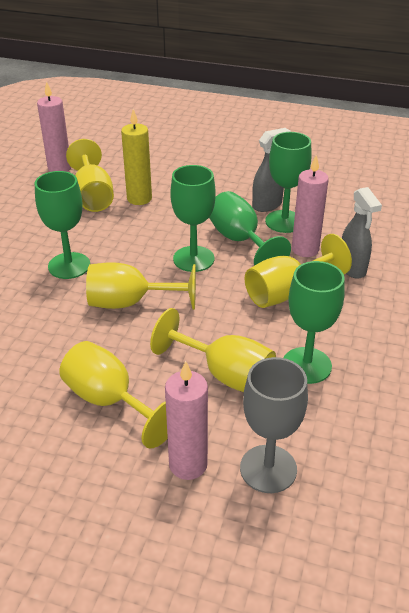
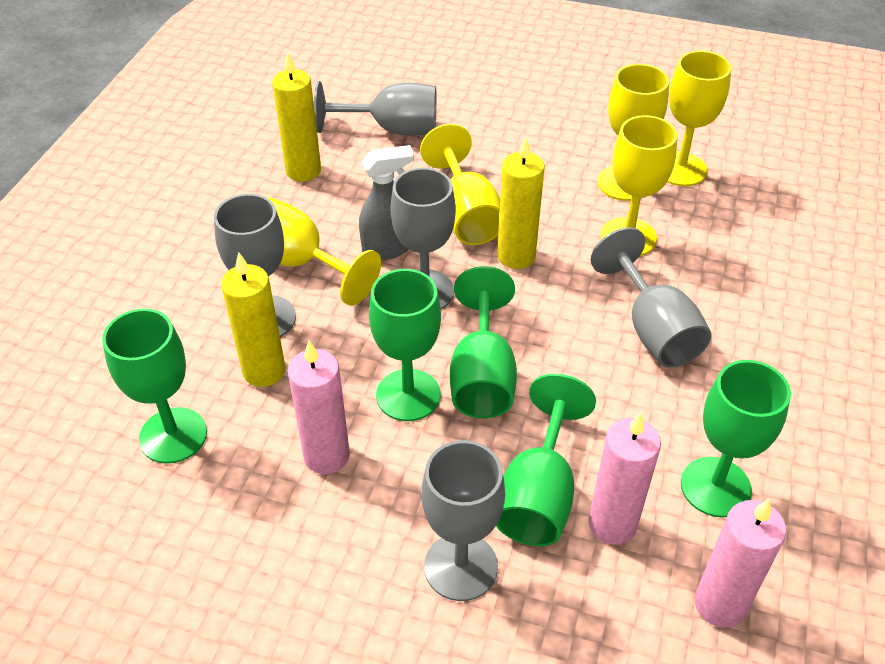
grey goblet: 1 -> 5
grey spray bottle: 2 -> 1
yellow candle: 1 -> 3

